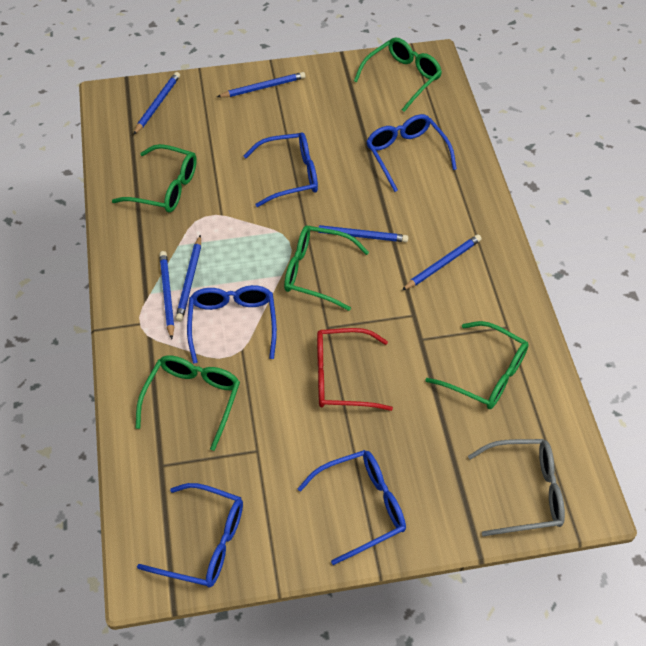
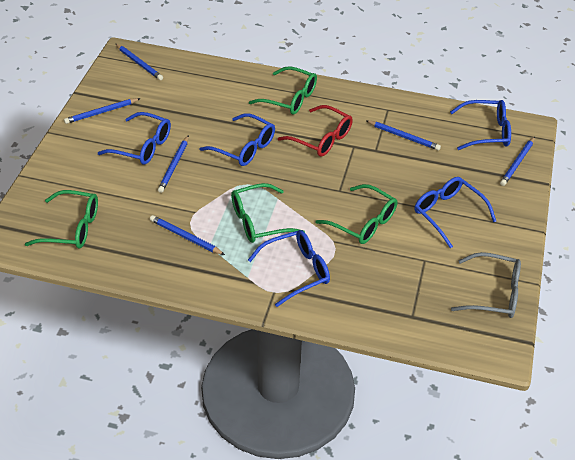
green glasses: 5 -> 4

